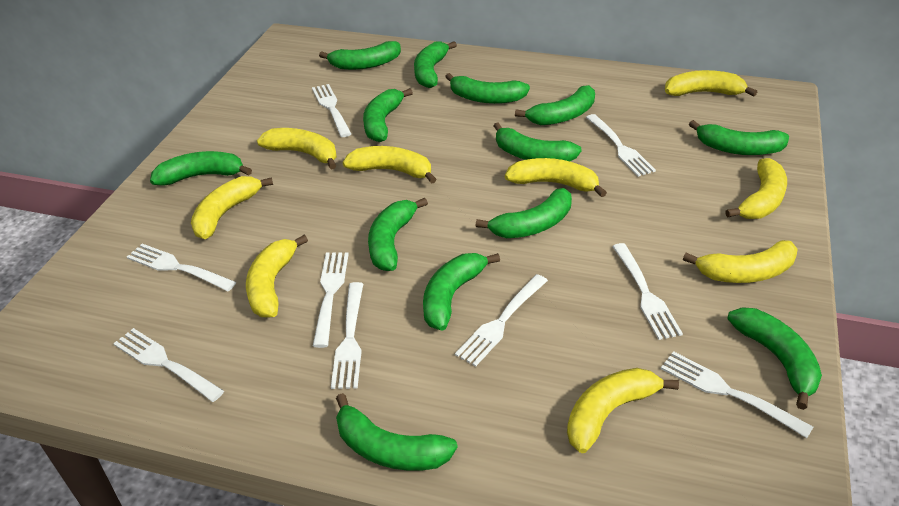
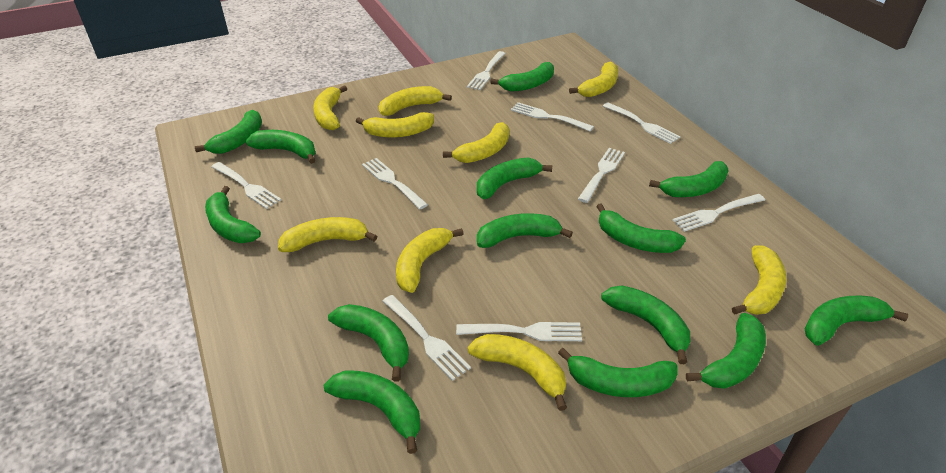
green banana: 13 -> 14

